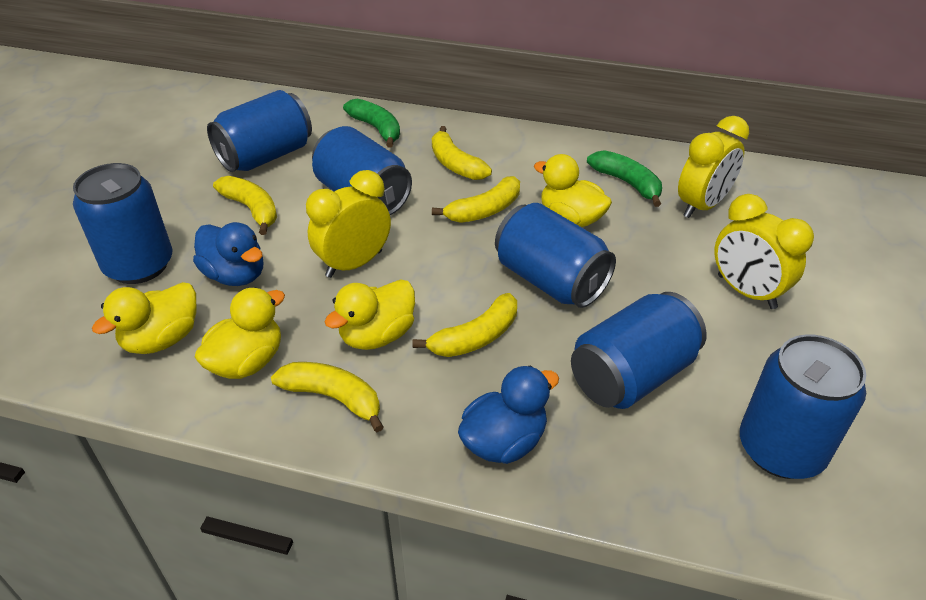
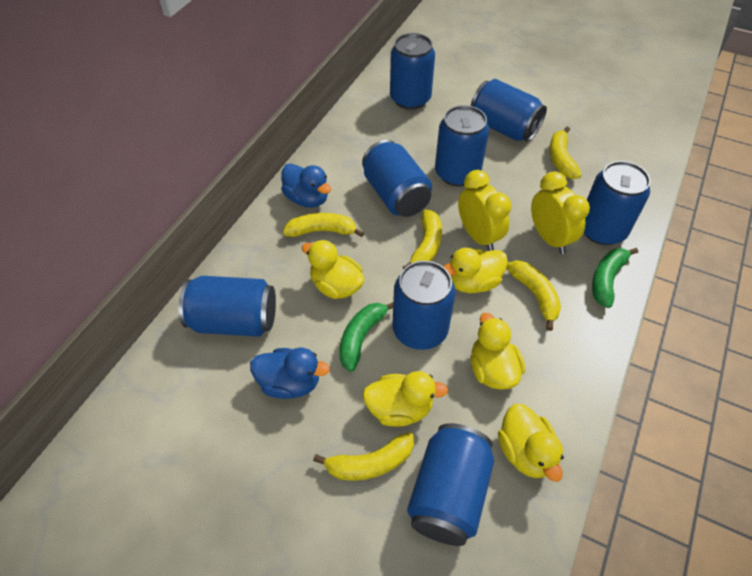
blue can: 6 -> 8
yellow clock: 3 -> 2
yellow duck: 4 -> 5

